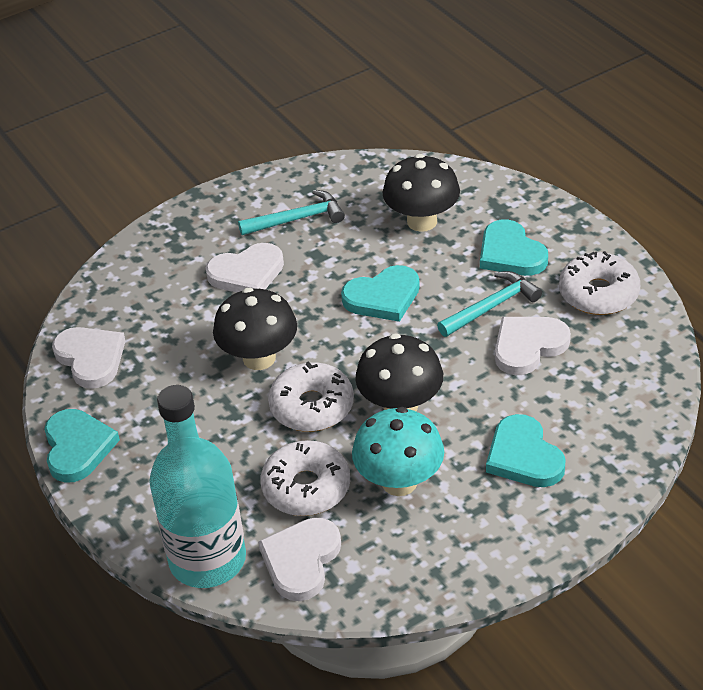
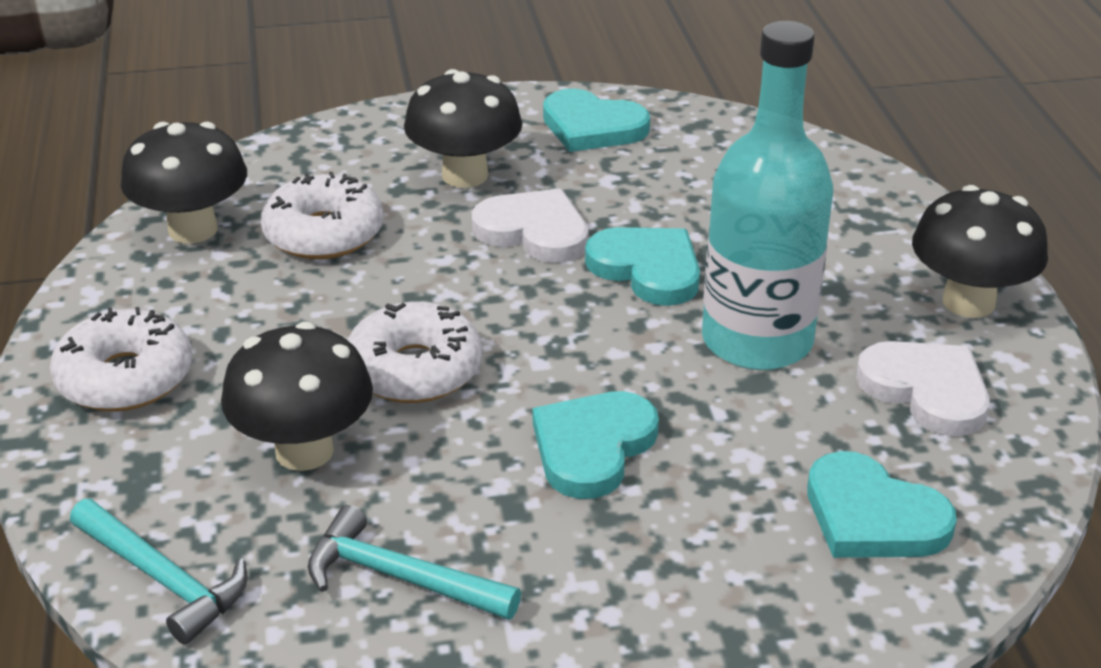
black mushroom: 3 -> 4
turquoise mushroom: 1 -> 0
white heart: 4 -> 2

